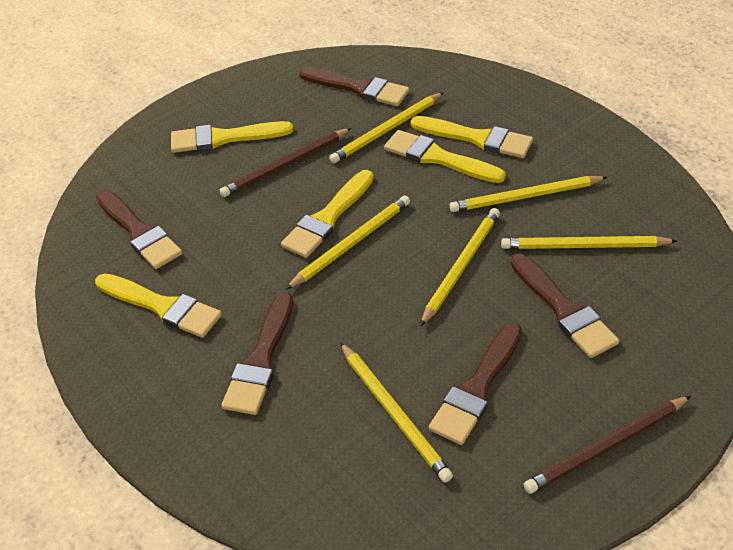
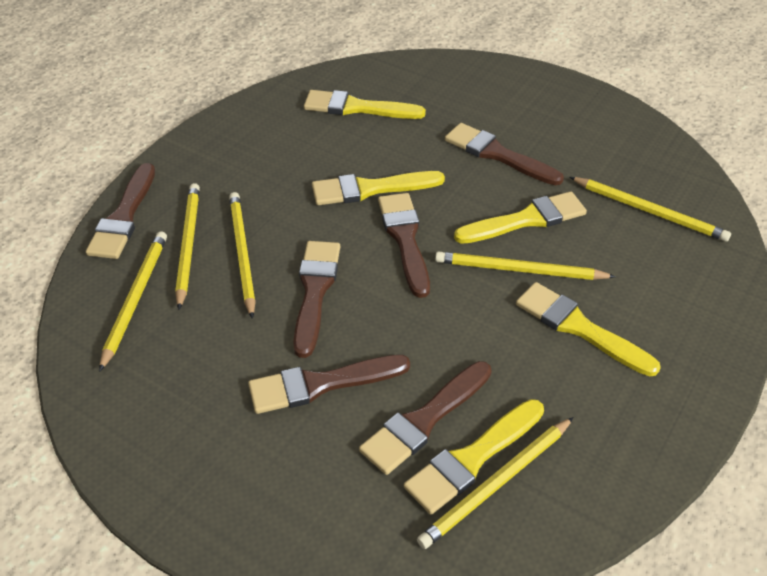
brown brush: 5 -> 6
brown pencil: 2 -> 0

